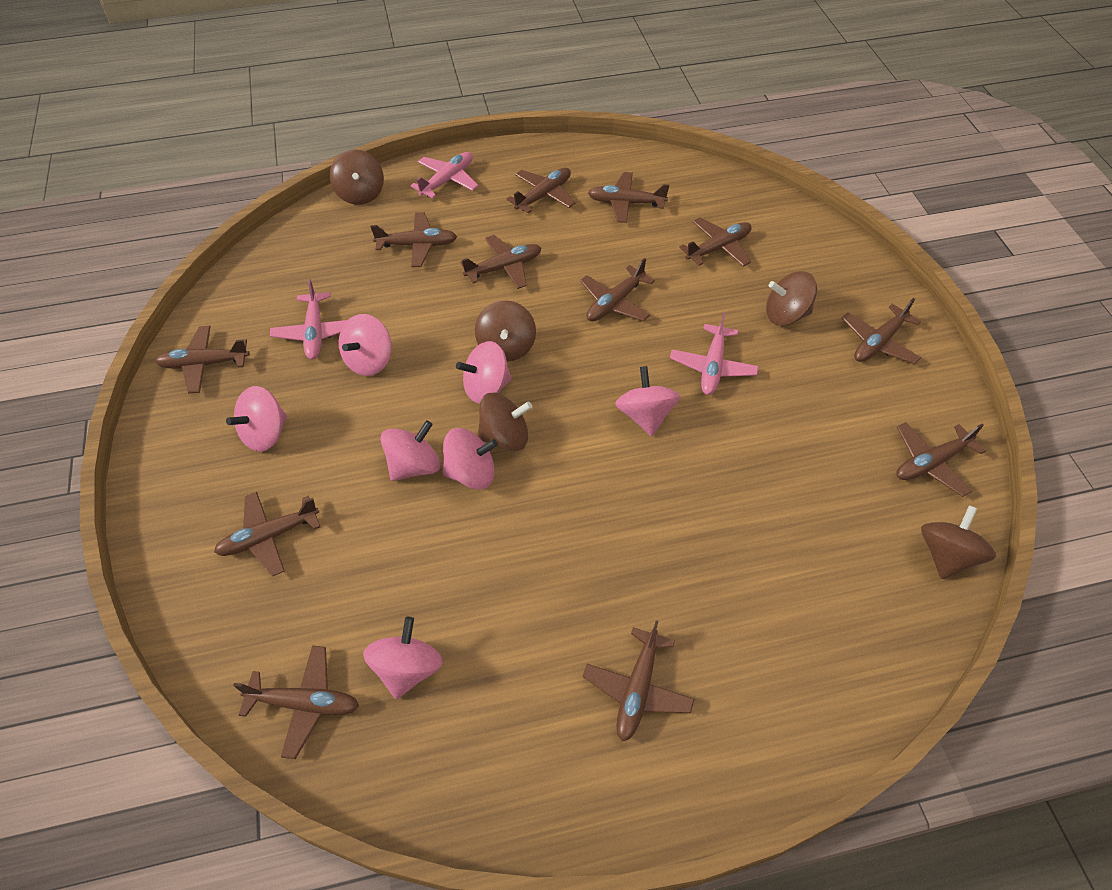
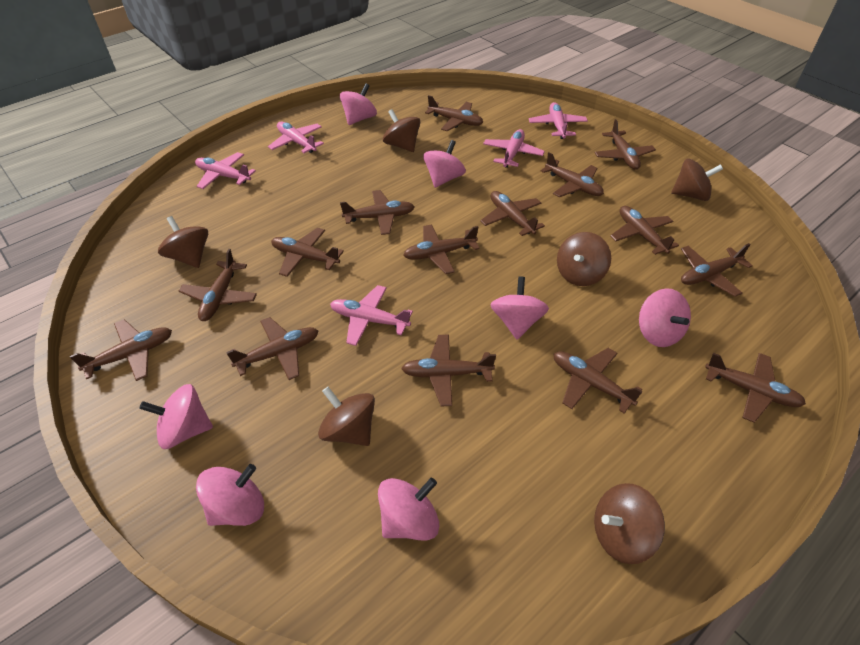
brown plane: 12 -> 15
brown spinning top: 5 -> 6
pink plane: 3 -> 5

